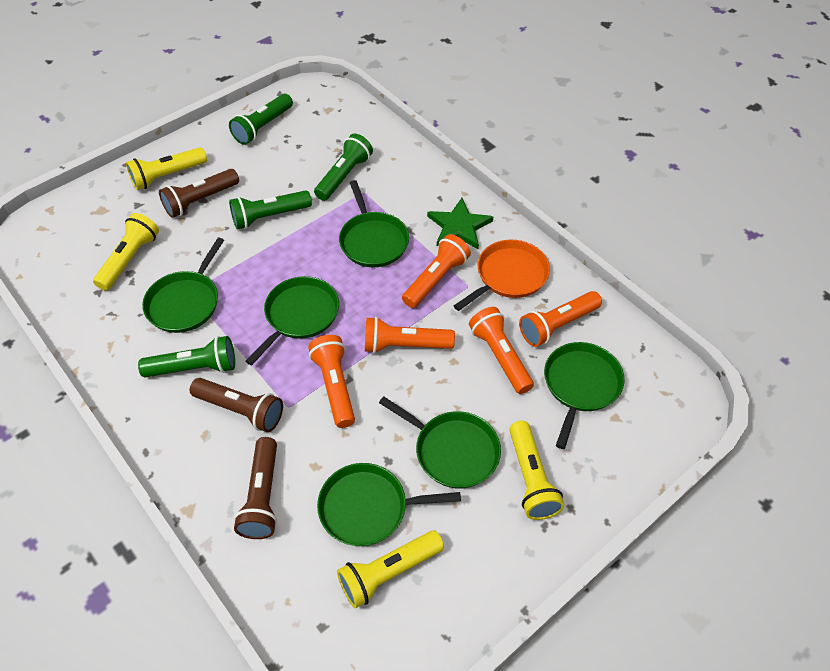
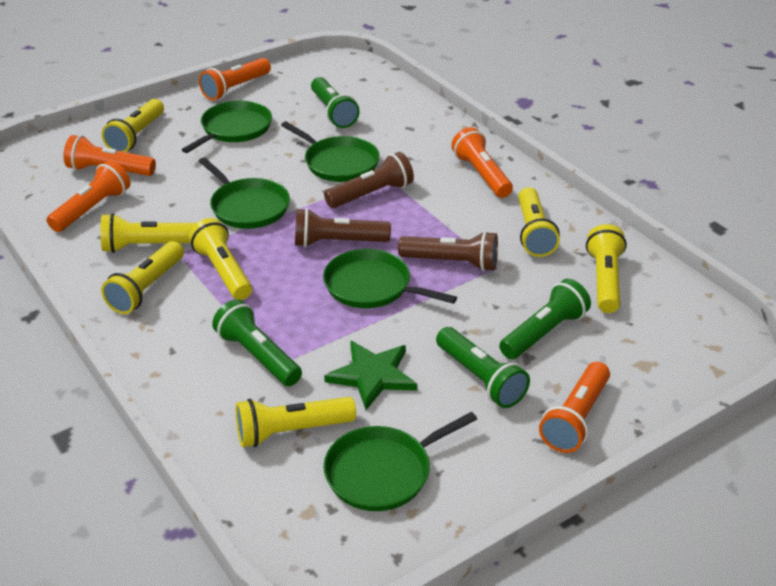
green pan: 6 -> 5
orange pan: 1 -> 0
yellow flashlight: 4 -> 7

